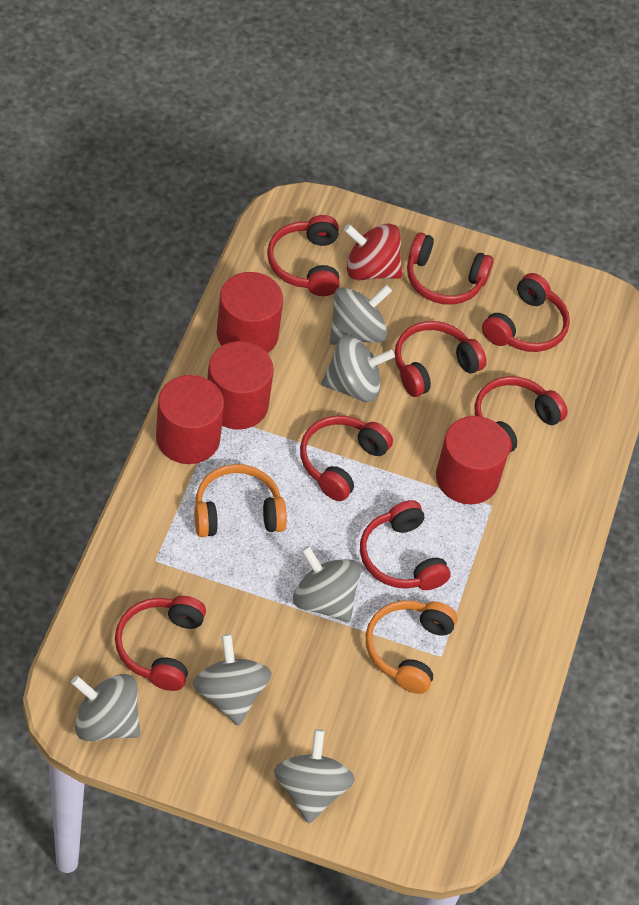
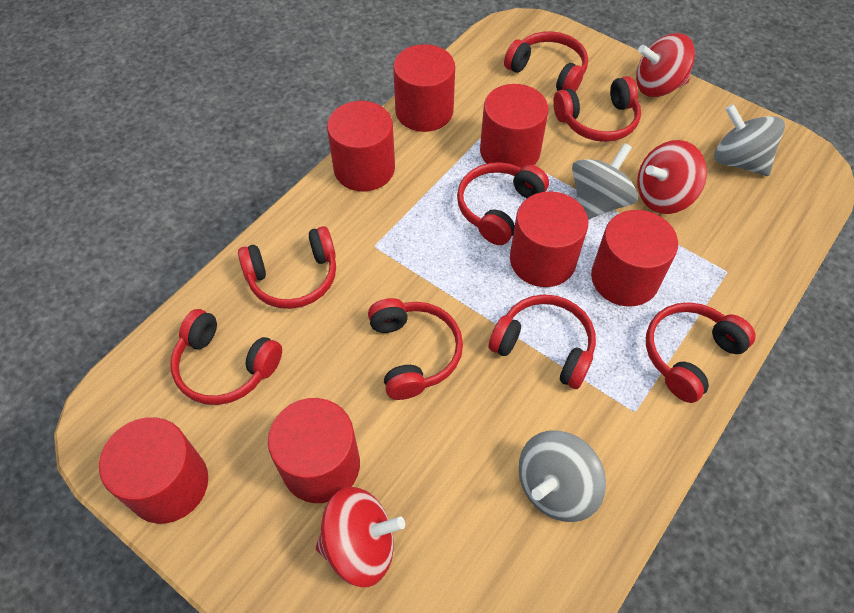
grey spinning top: 6 -> 3
orange headphones: 2 -> 0
red cylinder: 4 -> 7
red spinning top: 1 -> 3

